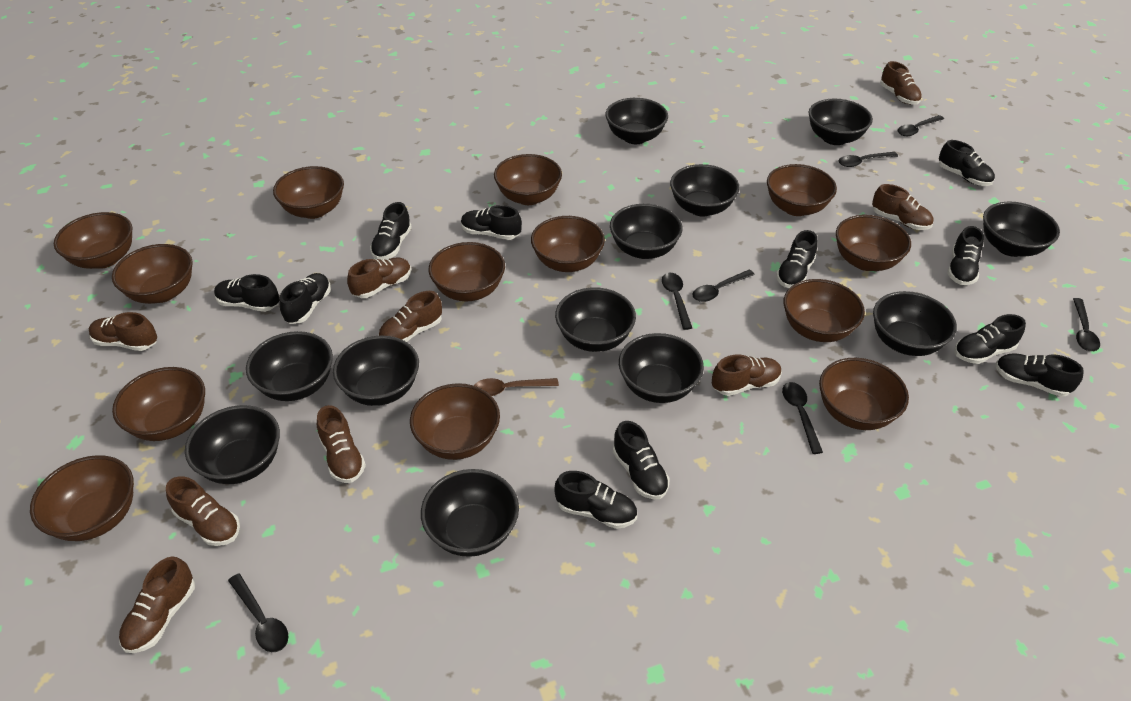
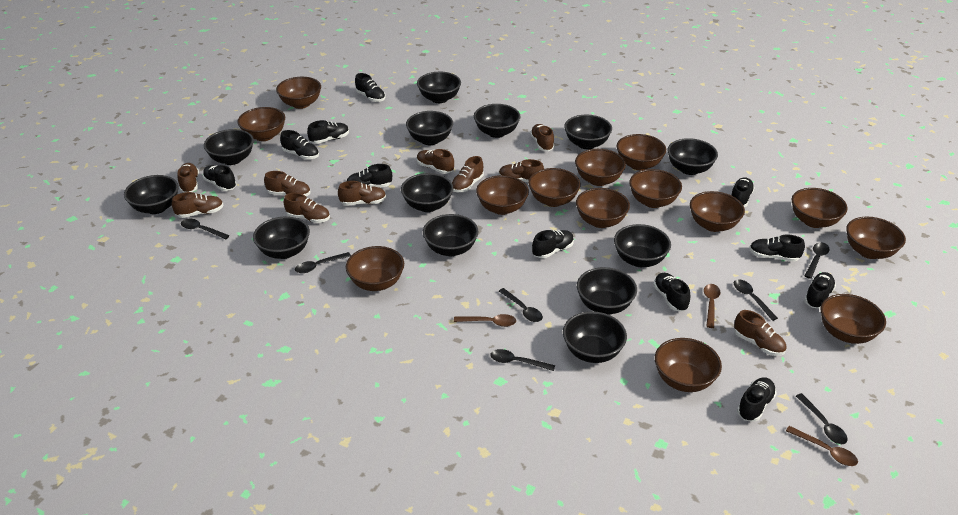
black bowl: 12 -> 13
brown bowl: 13 -> 14
brown shoe: 9 -> 10
brown spoon: 1 -> 3

